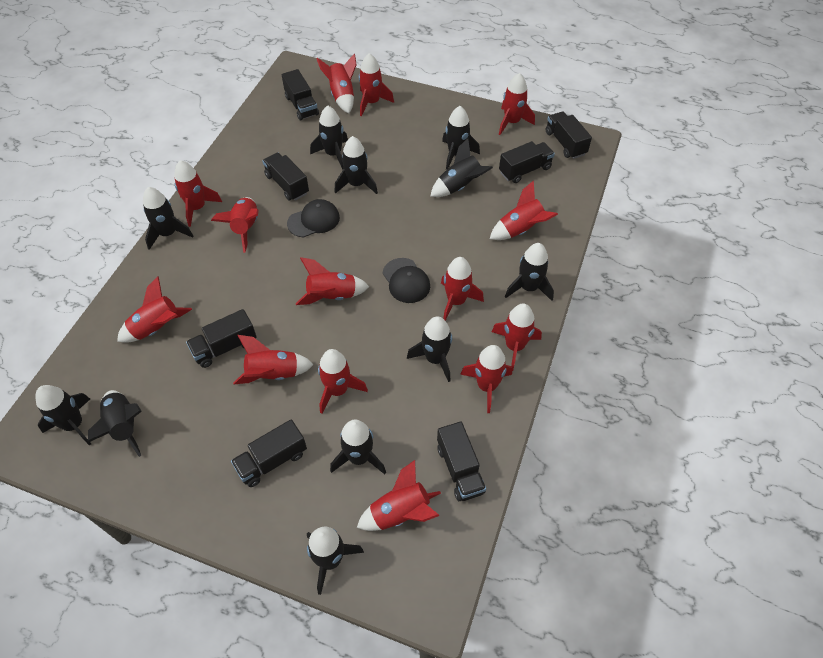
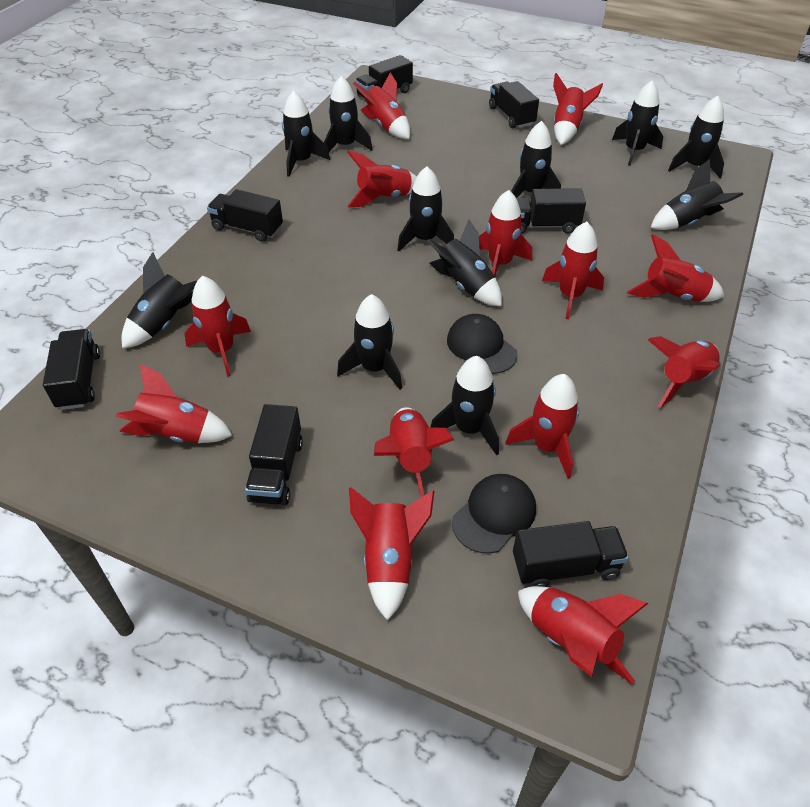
red rocket: 14 -> 13

